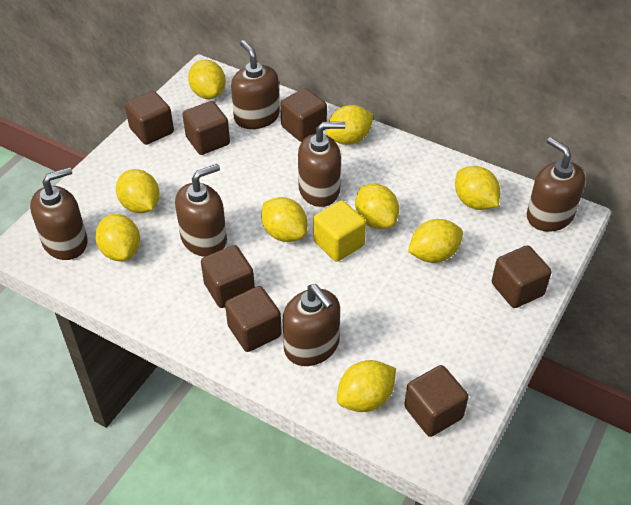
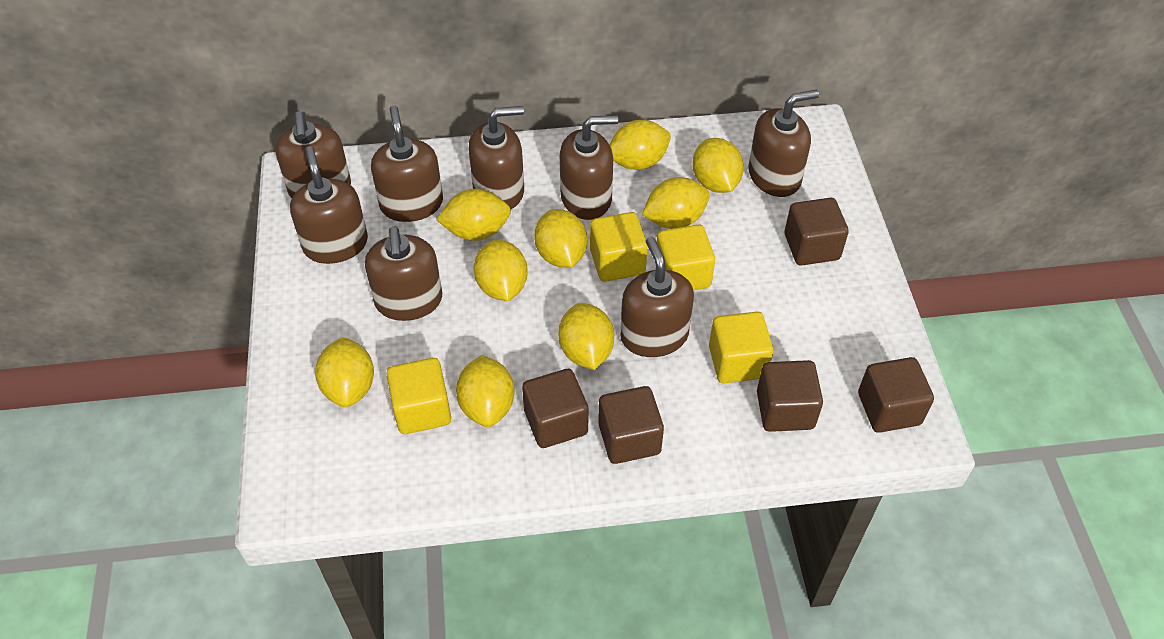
brown cube: 7 -> 5
brown soap dispenser: 6 -> 8
yellow cube: 1 -> 4

